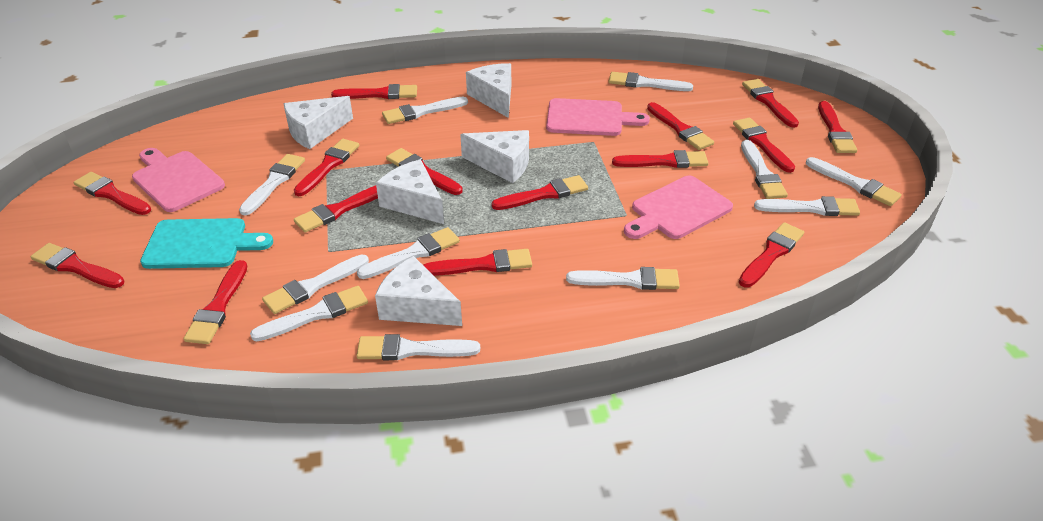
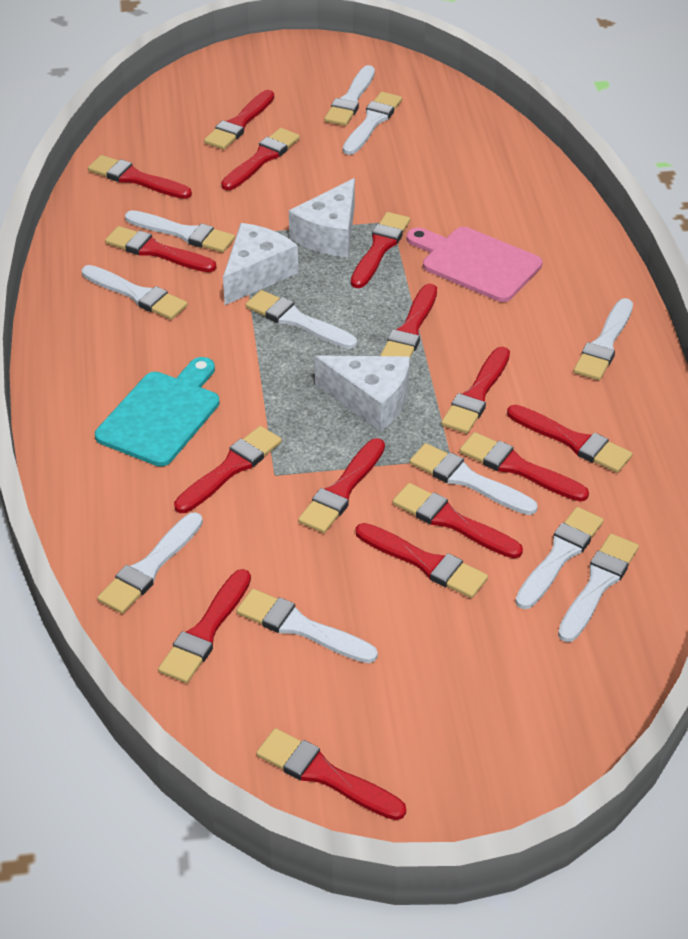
pink cutting board: 3 -> 1
white cheese: 5 -> 3

